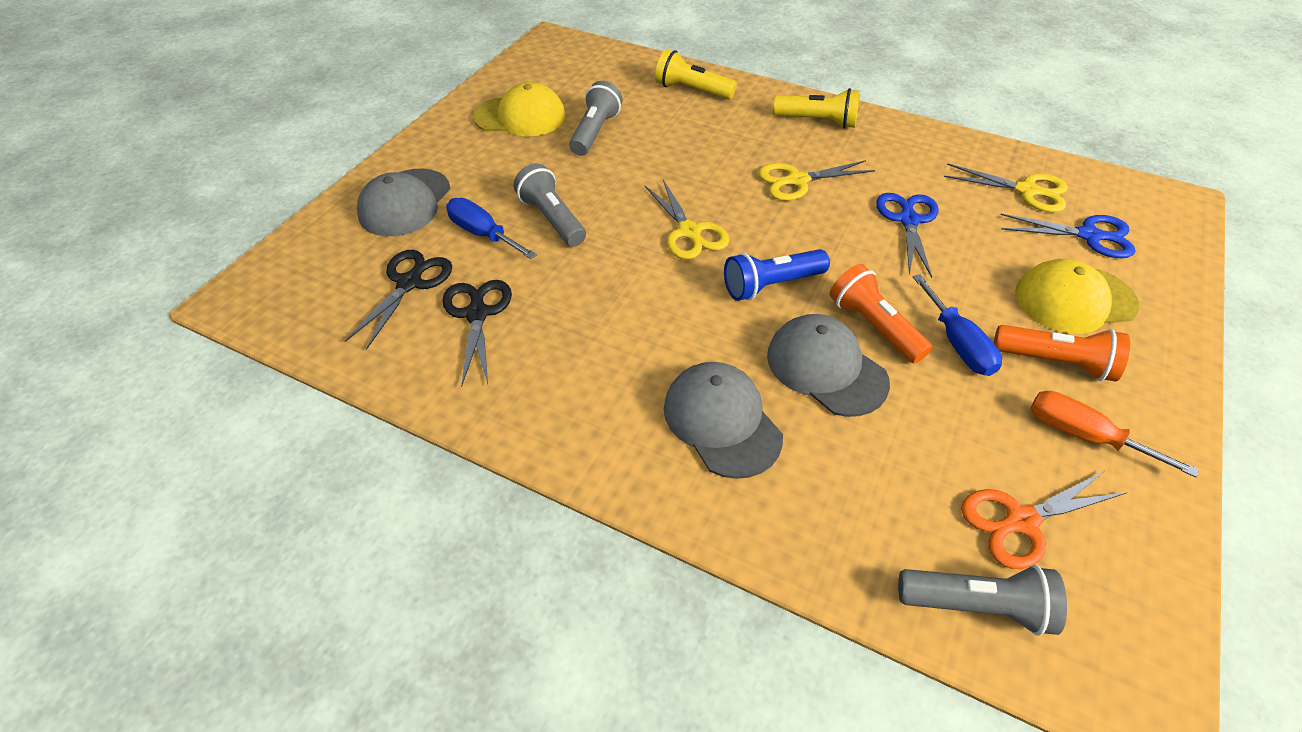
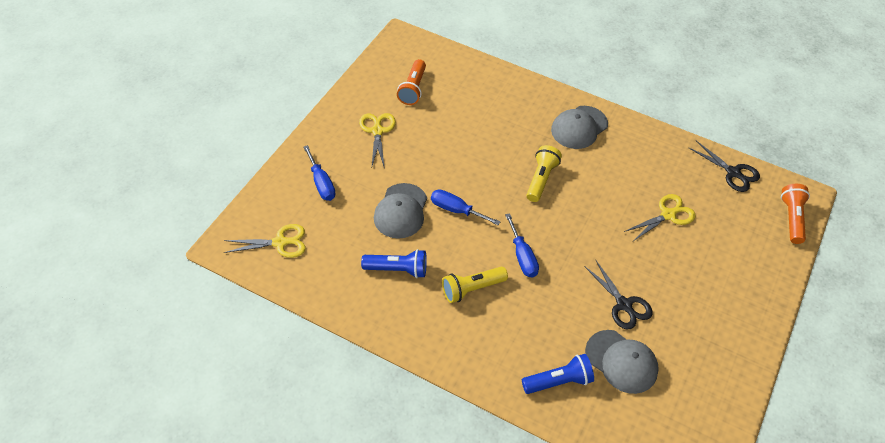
blue flashlight: 1 -> 2
blue scissors: 2 -> 0
blue screwdriver: 2 -> 3
grey flashlight: 3 -> 0
orange scissors: 1 -> 0
orange screwdriver: 1 -> 0
yellow cap: 2 -> 0

